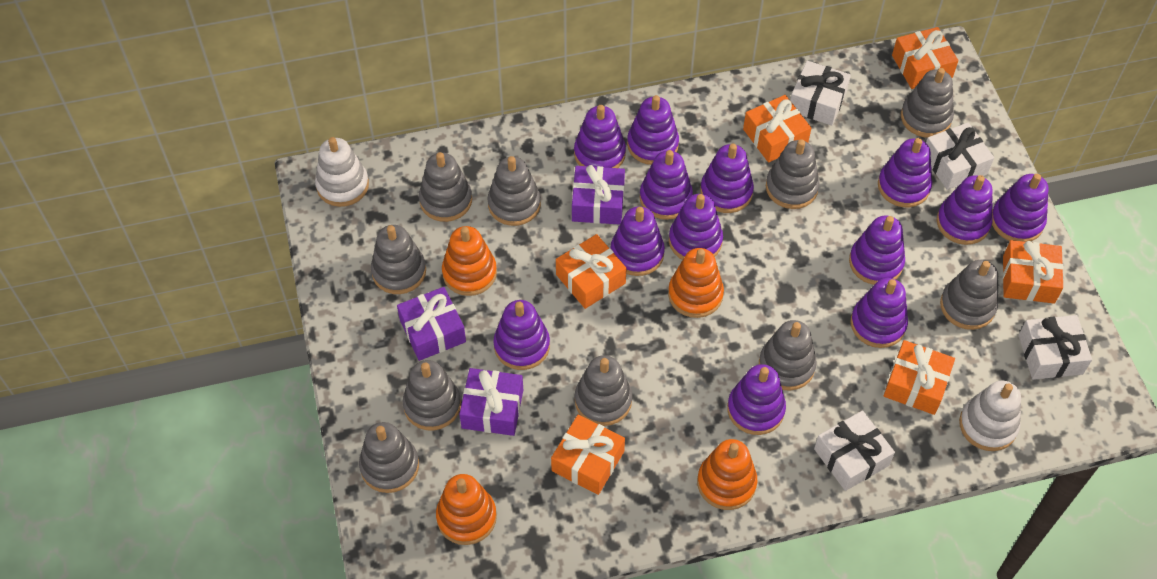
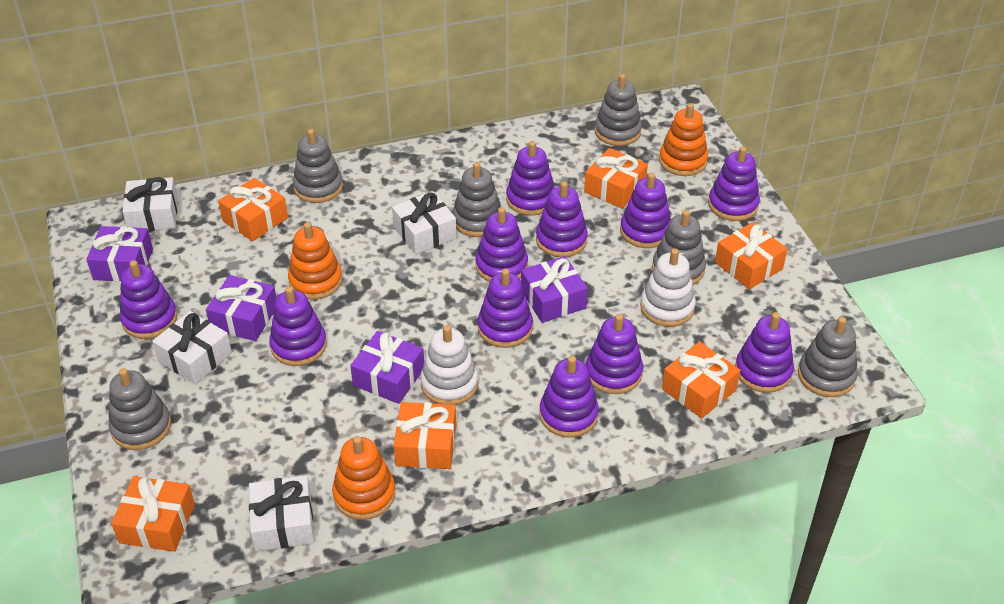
grey stacking toy: 10 -> 6
orange stacking toy: 4 -> 3
purple gift: 3 -> 4
purple stacking toy: 13 -> 11

